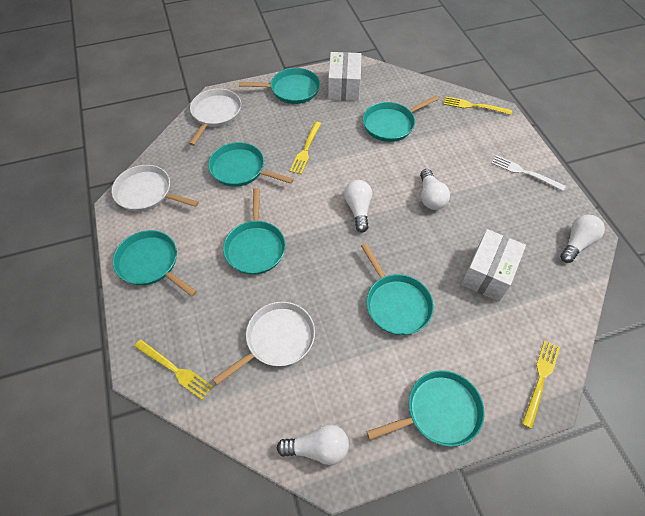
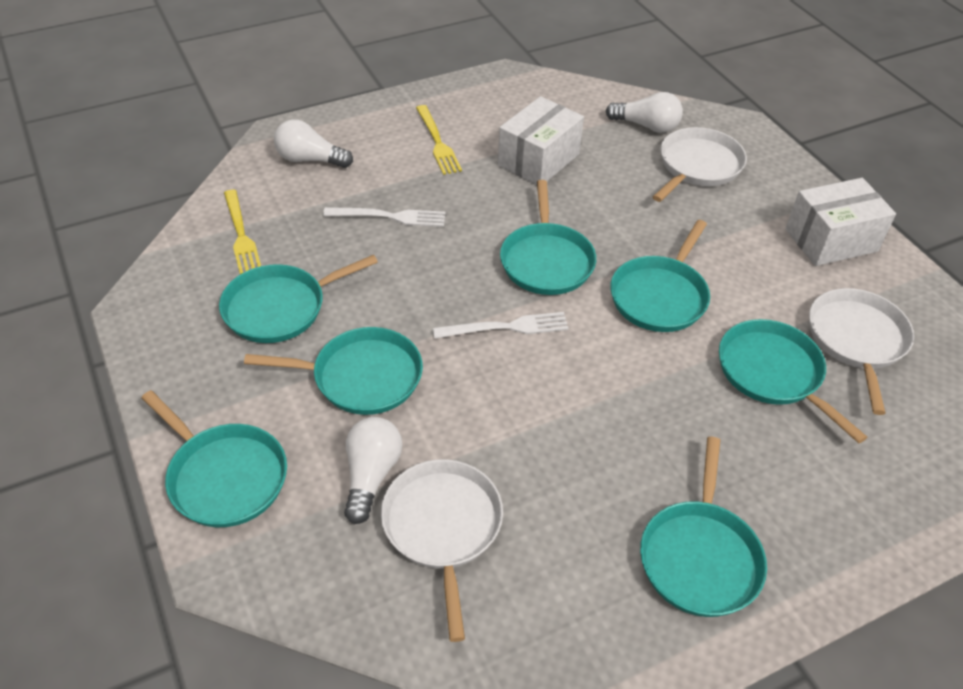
white fork: 1 -> 2
white light bulb: 4 -> 3
yellow fork: 4 -> 2

